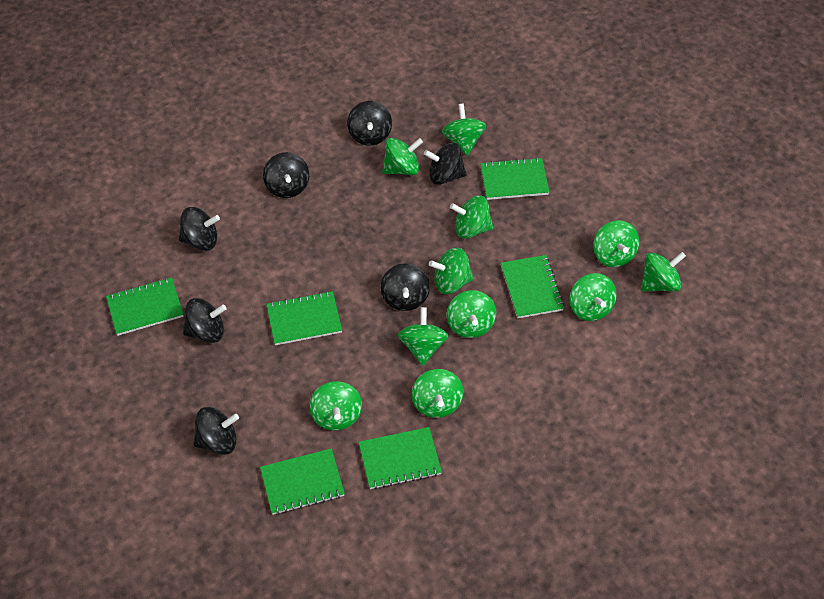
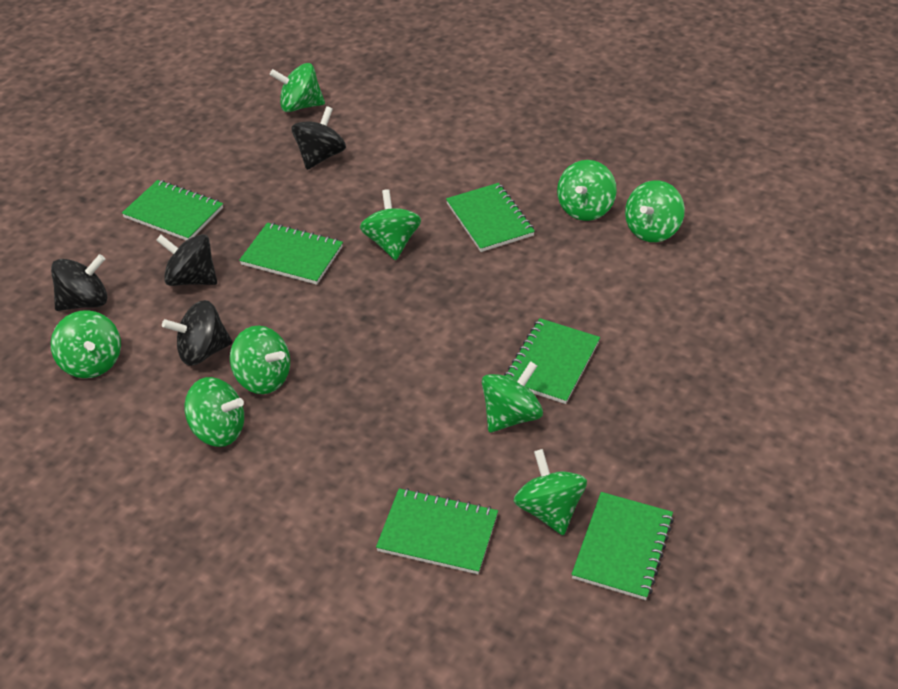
black spinning top: 7 -> 4
green spinning top: 11 -> 9

